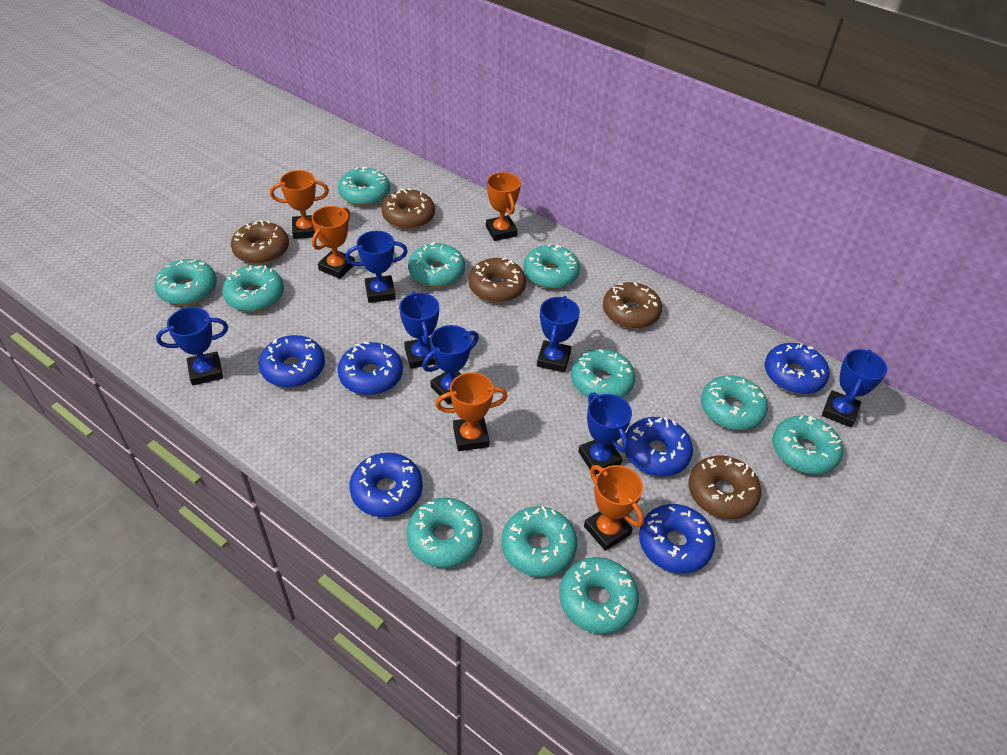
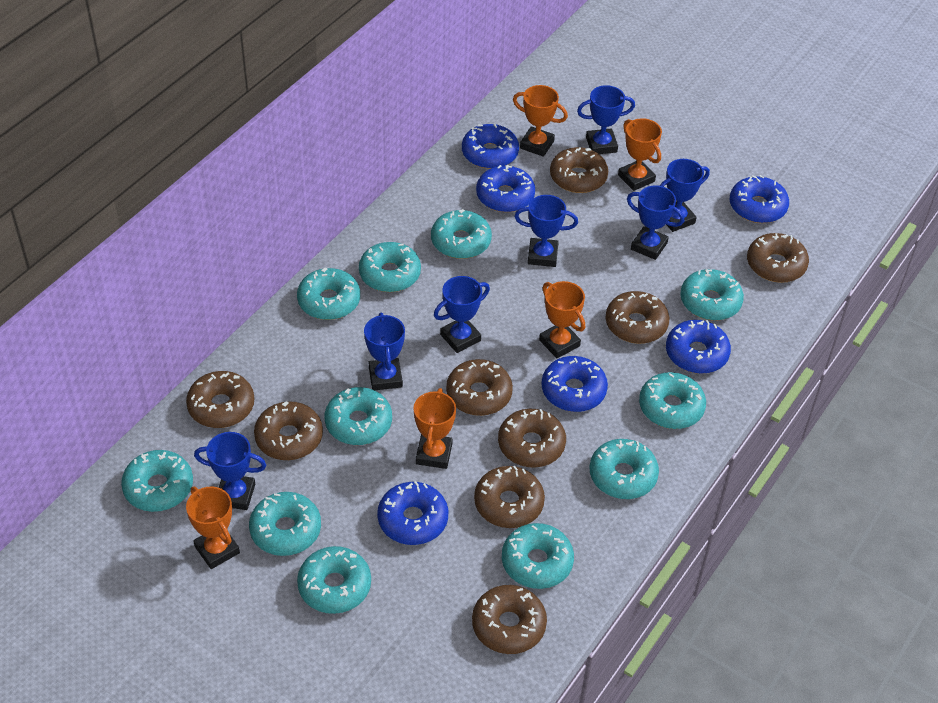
brown donut: 5 -> 9

